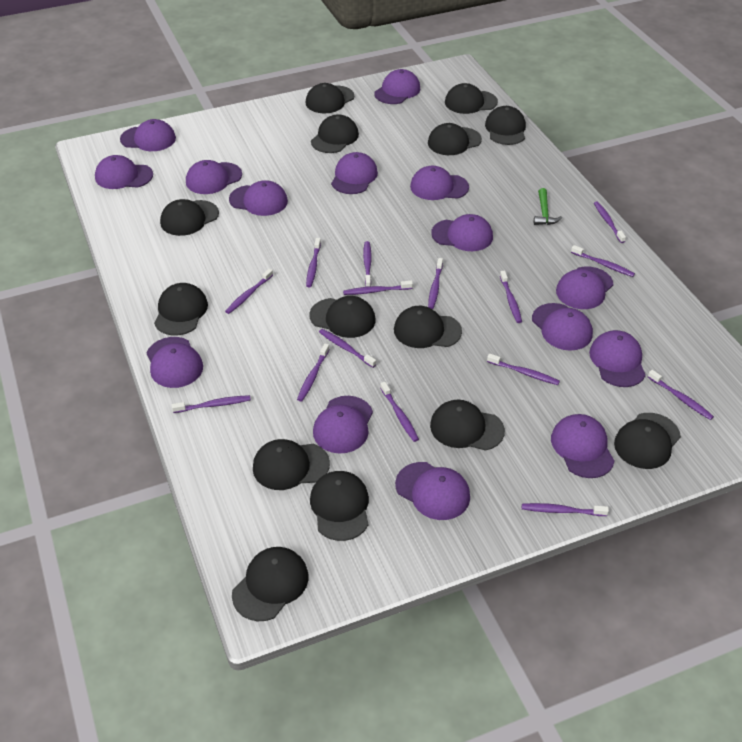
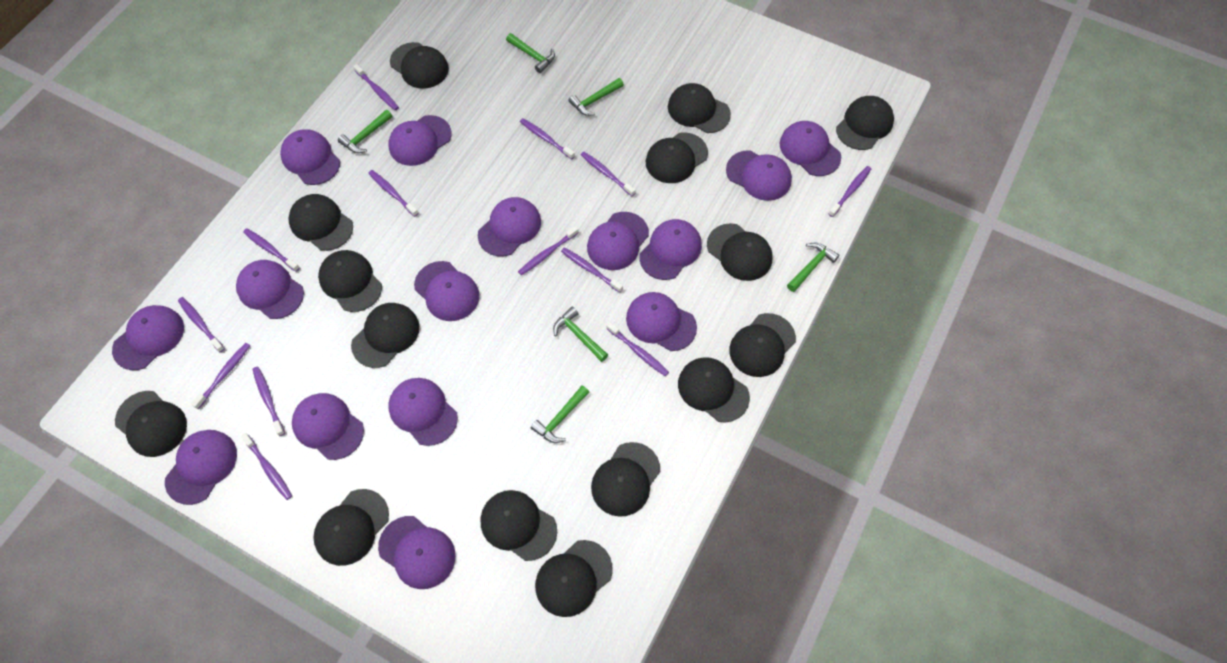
black cap: 14 -> 15
green hammer: 1 -> 6
purple toothbrush: 15 -> 13

